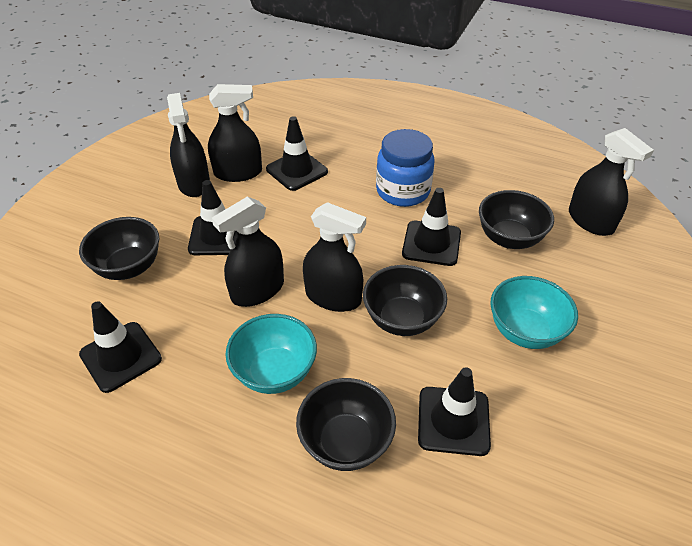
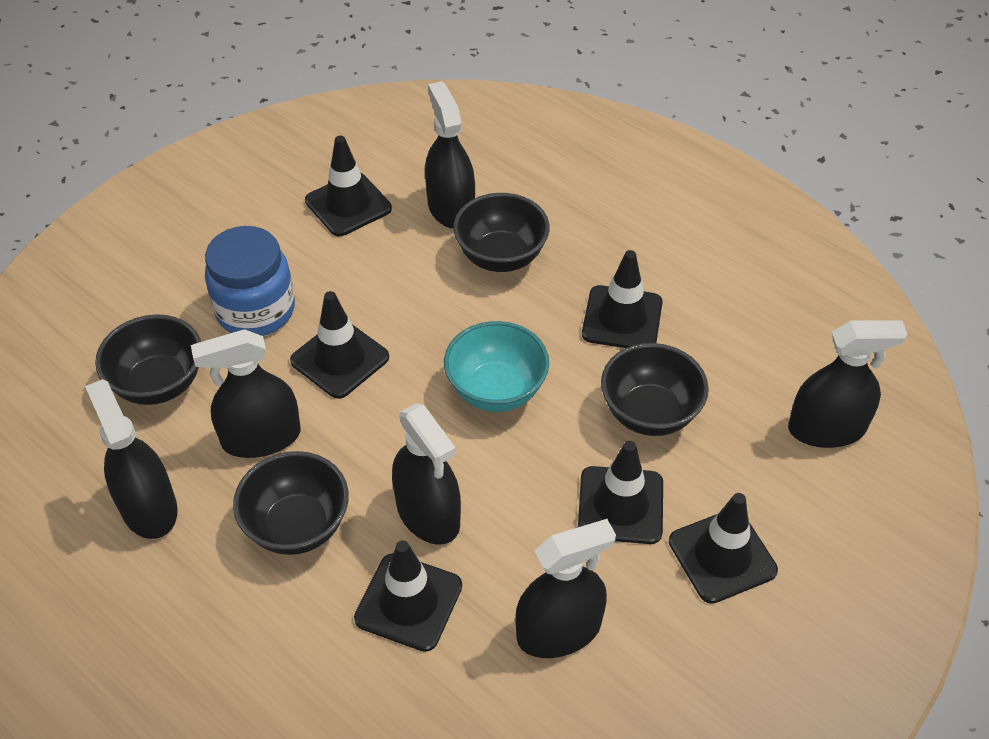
black spray bottle: 5 -> 6
black traffic cone: 5 -> 6
turquoise bowl: 2 -> 1

